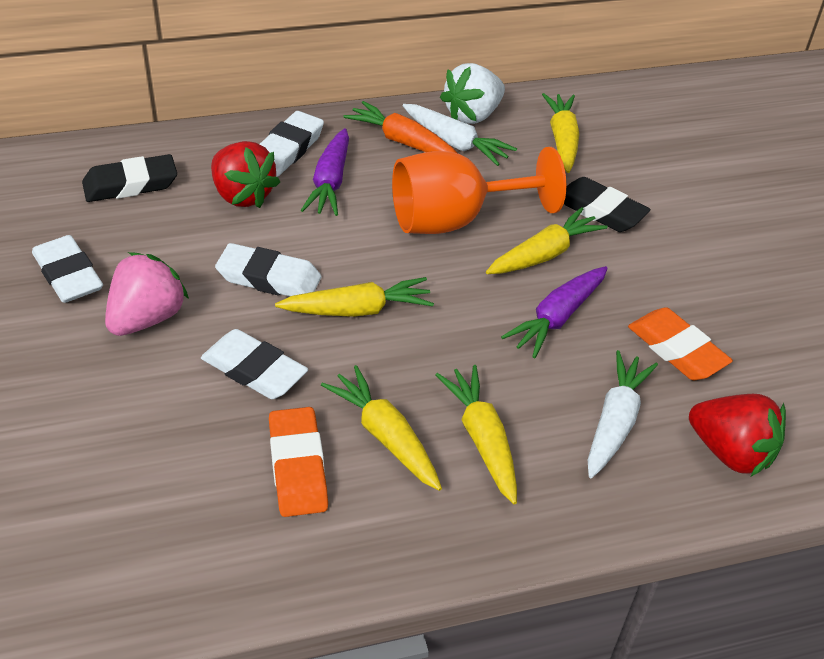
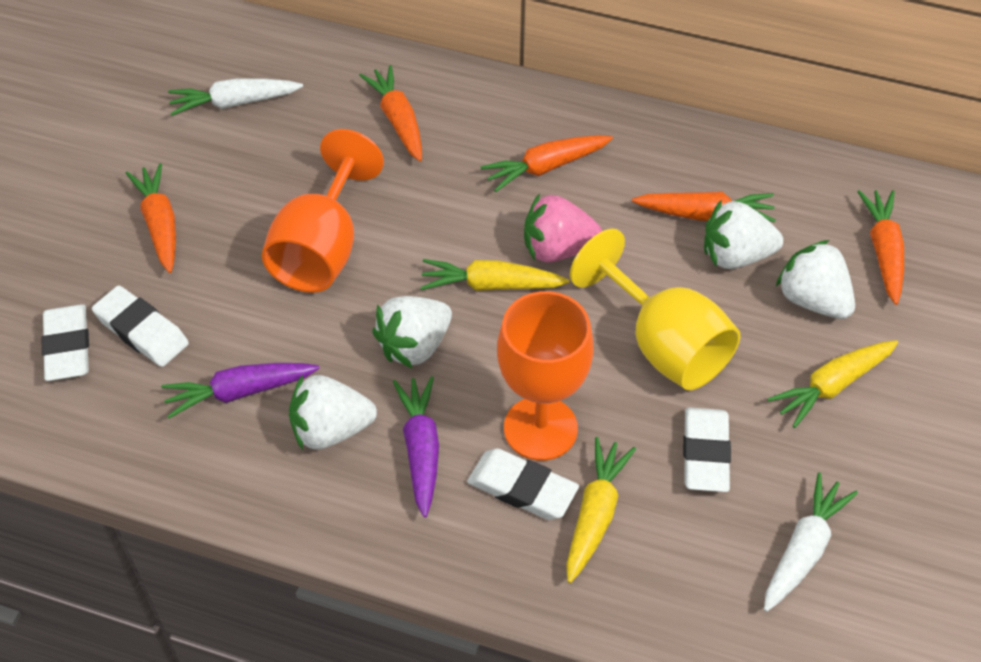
black eraser: 2 -> 0
orange carrot: 1 -> 5
orange eraser: 2 -> 0
orange goblet: 1 -> 2
red strawberry: 2 -> 0
white strawberry: 1 -> 4
yellow carrot: 5 -> 3
yellow goblet: 0 -> 1

